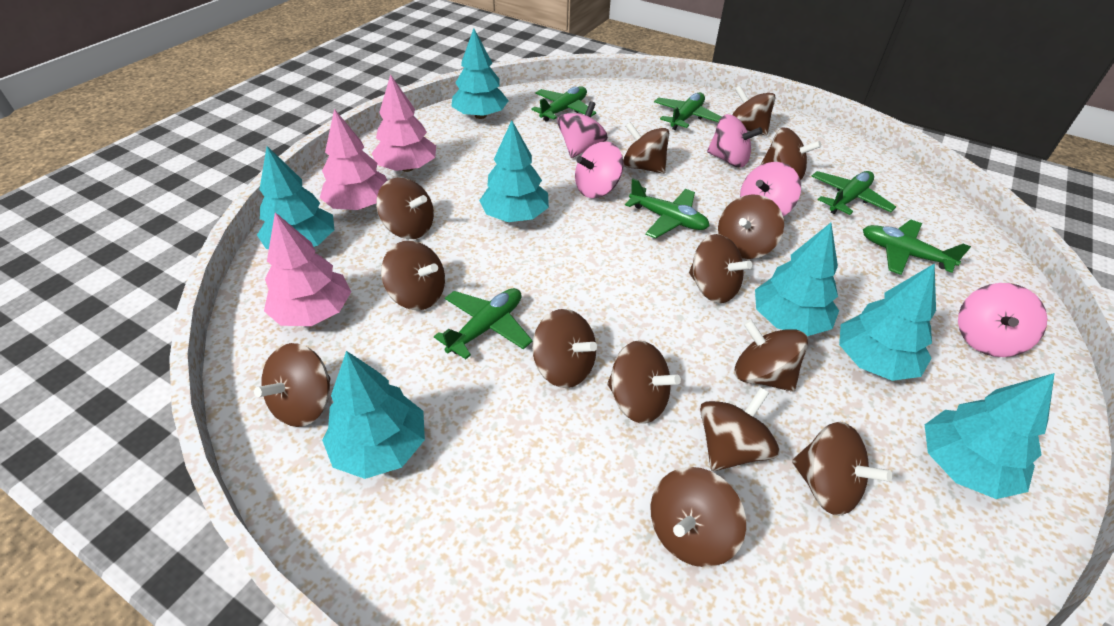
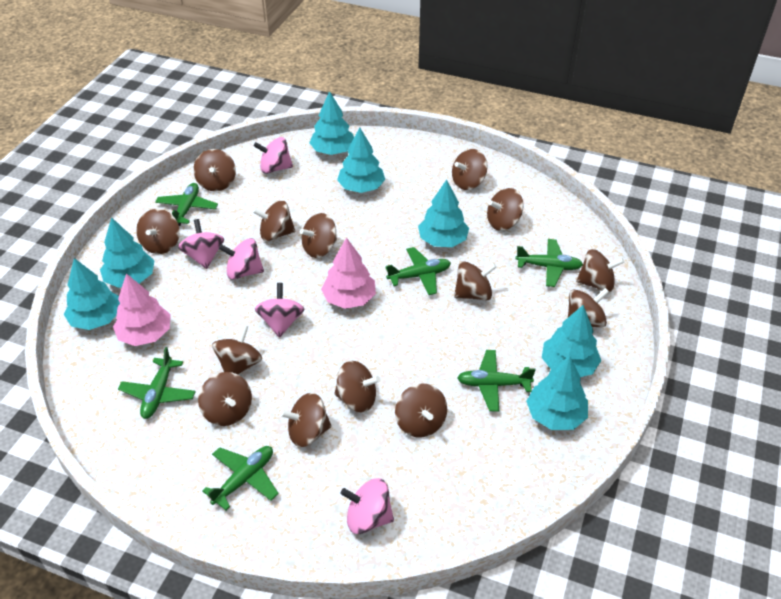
pink tree: 3 -> 2

